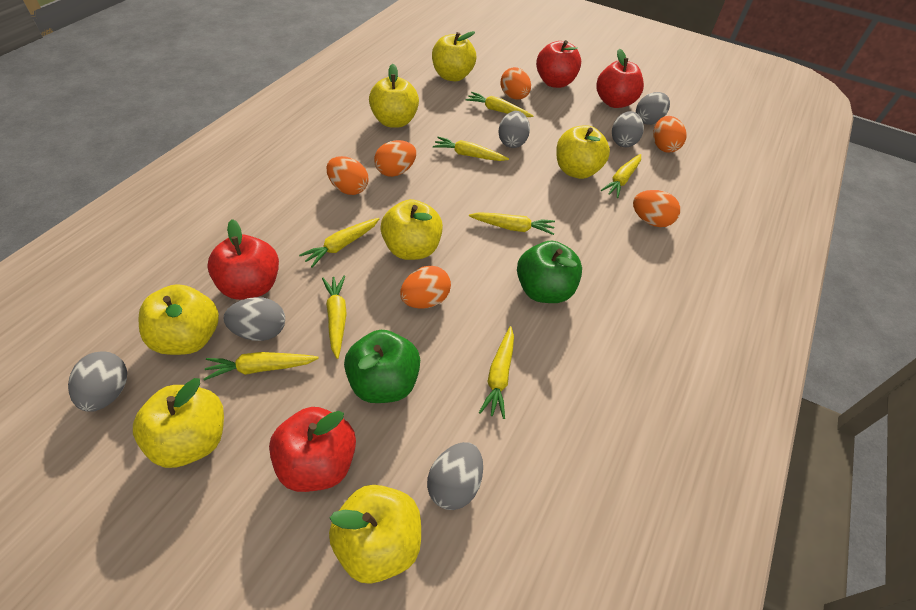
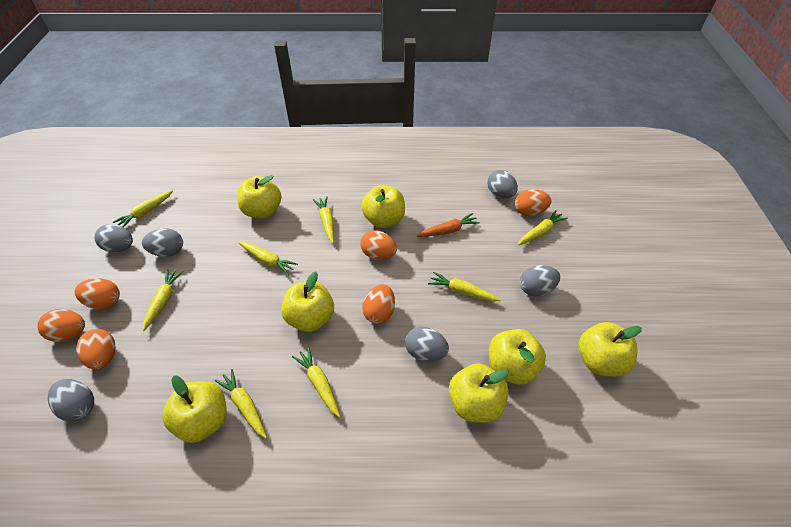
green apple: 2 -> 0
orange carrot: 0 -> 1
red apple: 4 -> 0

